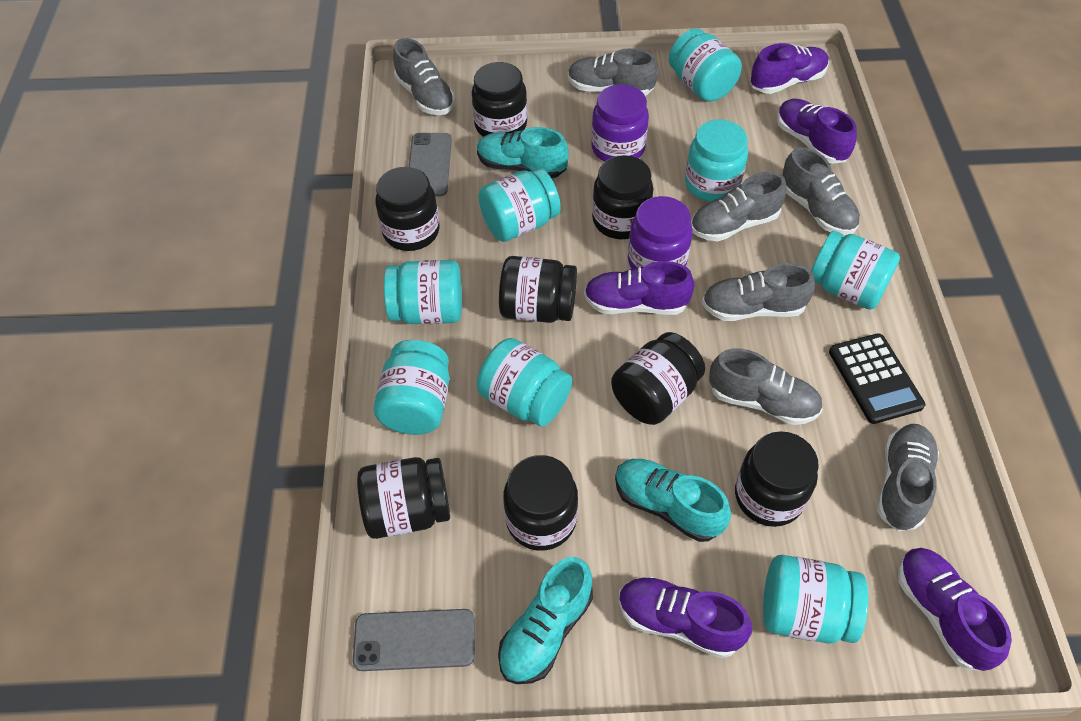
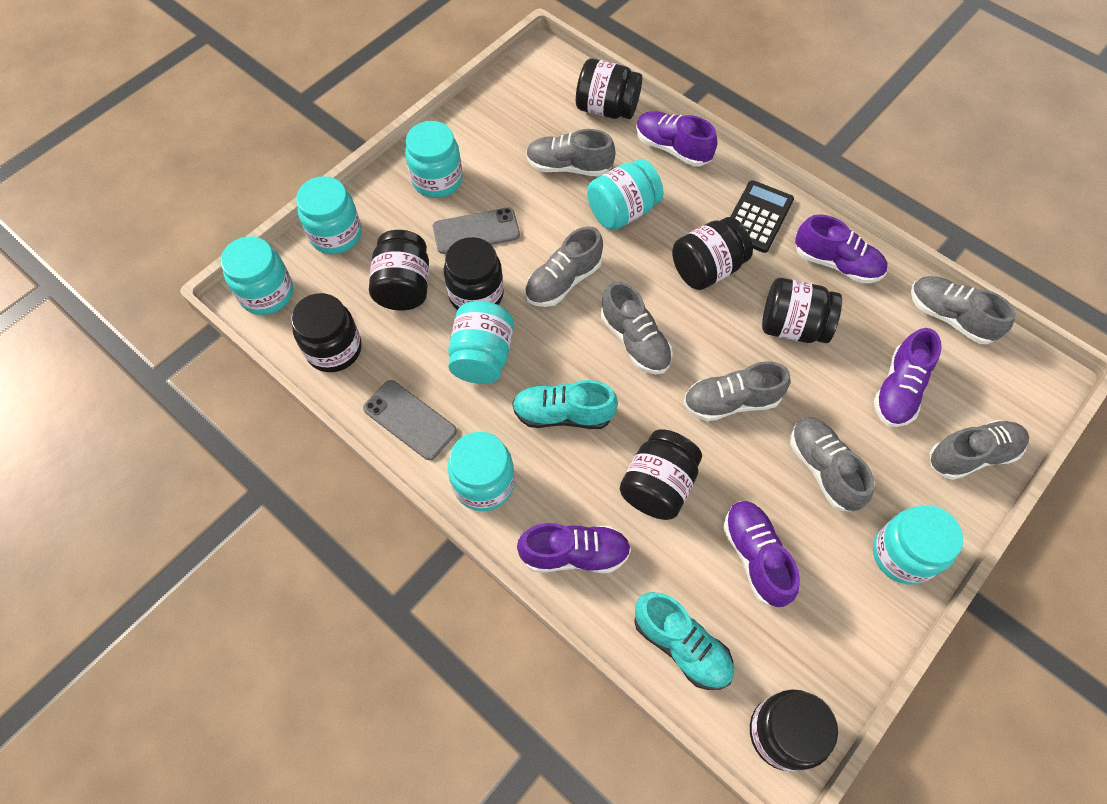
purple jar: 2 -> 0
turquoise jar: 8 -> 7
turquoise shoe: 3 -> 2

